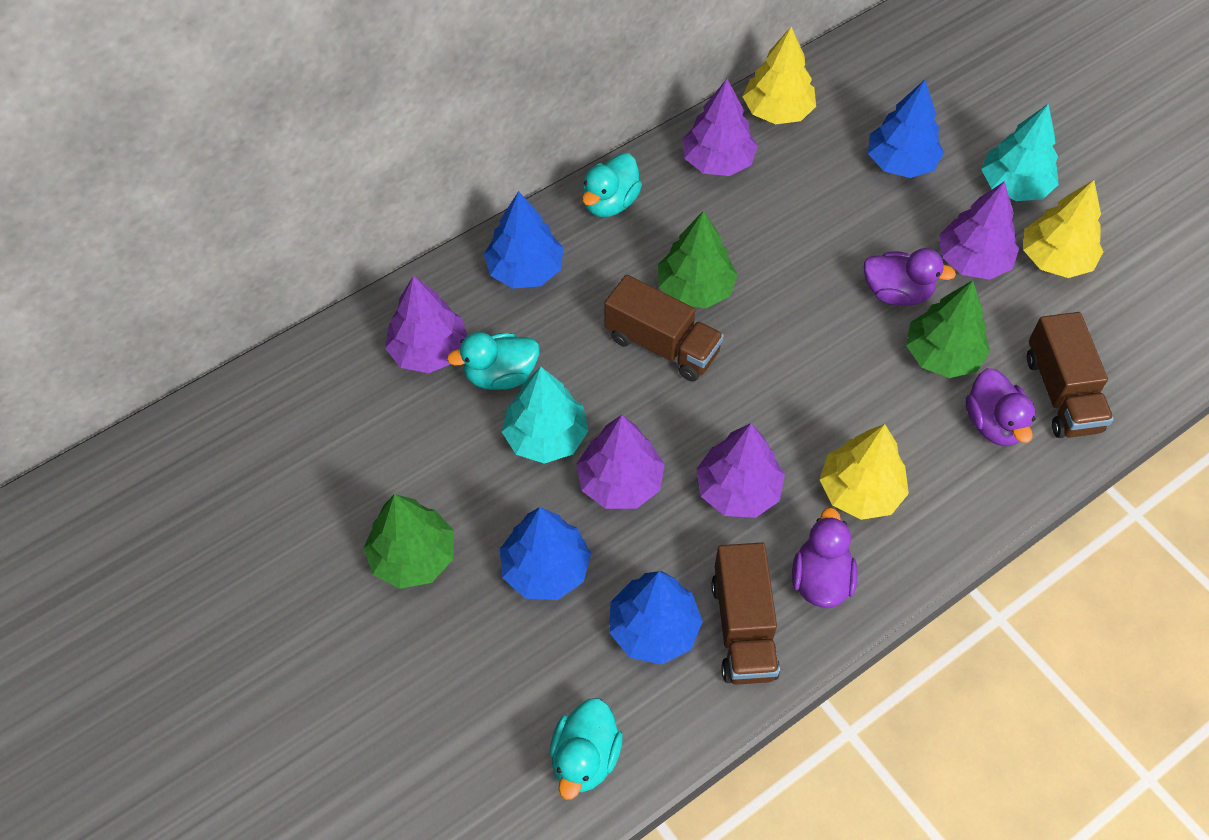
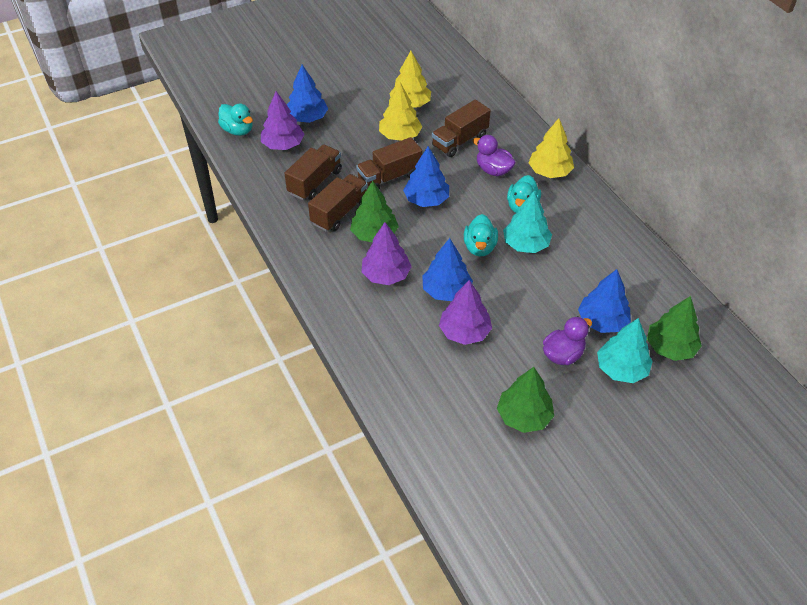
brown truck: 3 -> 4
purple duck: 3 -> 2
purple tree: 5 -> 3

